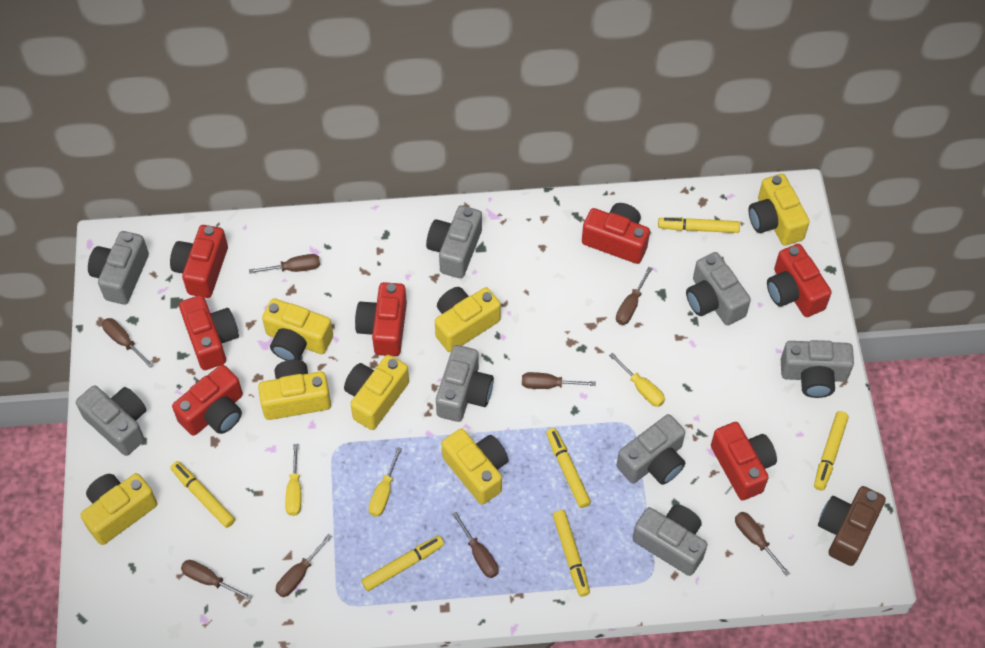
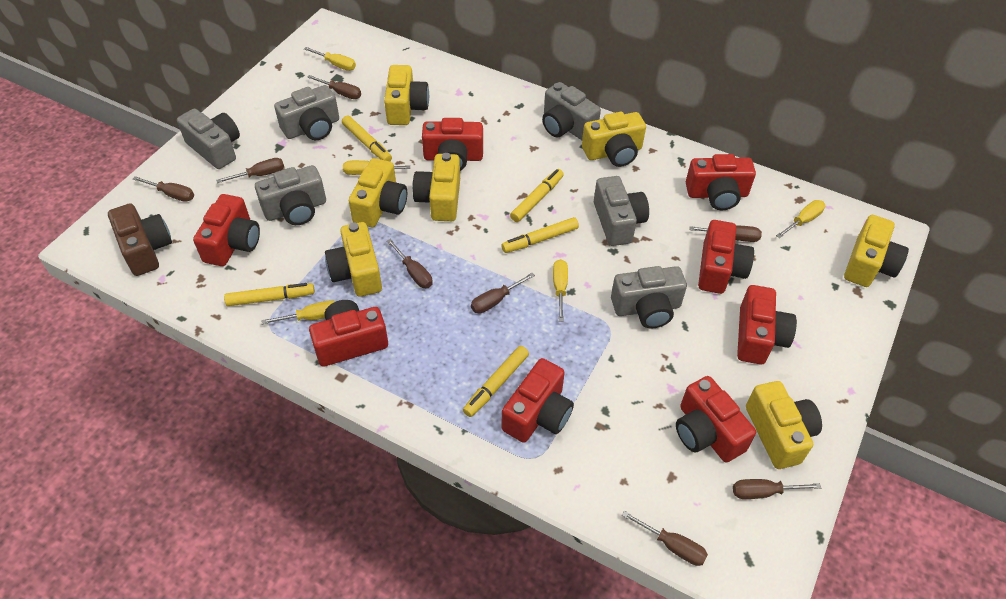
grey camera: 8 -> 6
red camera: 7 -> 8
yellow marker: 6 -> 5
yellow screwdriver: 3 -> 5

